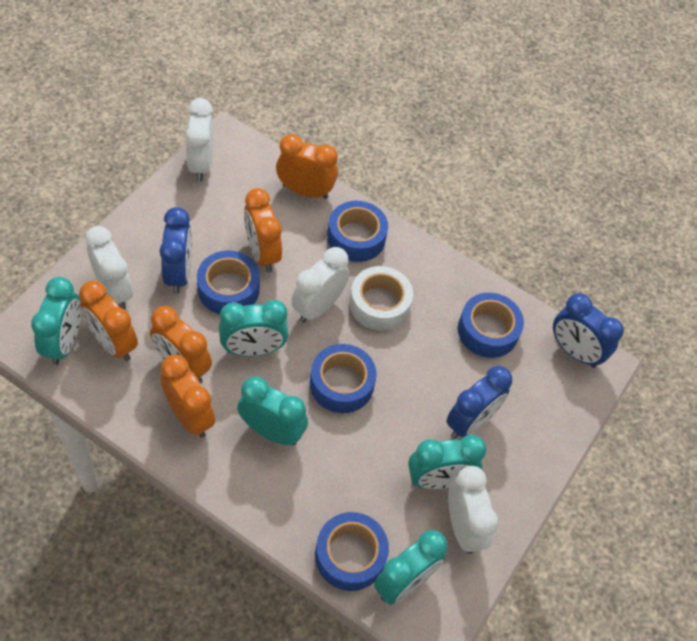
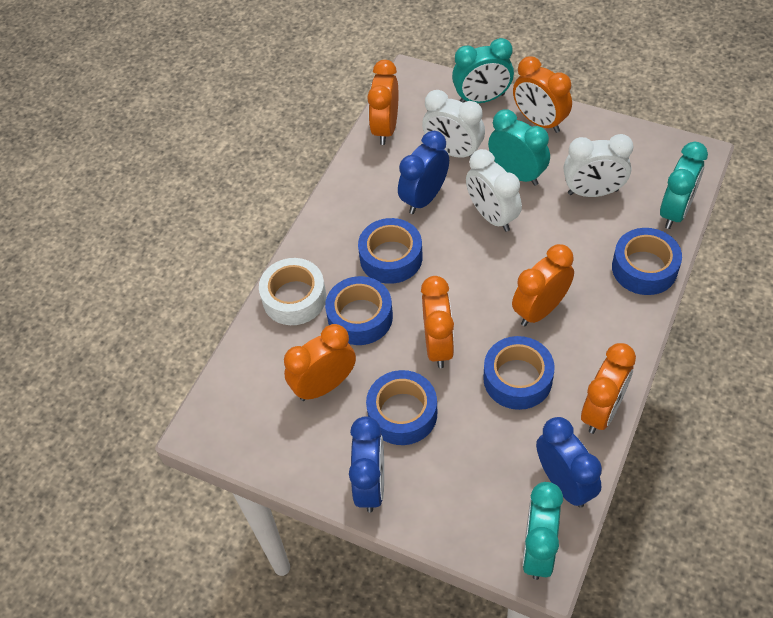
orange clock: 5 -> 6
turquoise clock: 5 -> 4
white clock: 4 -> 3

